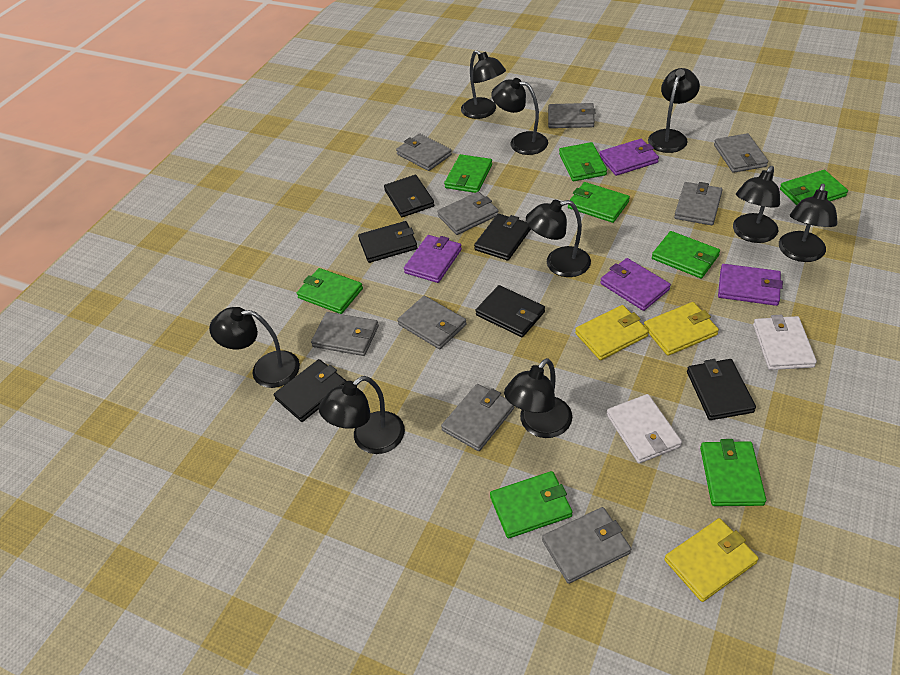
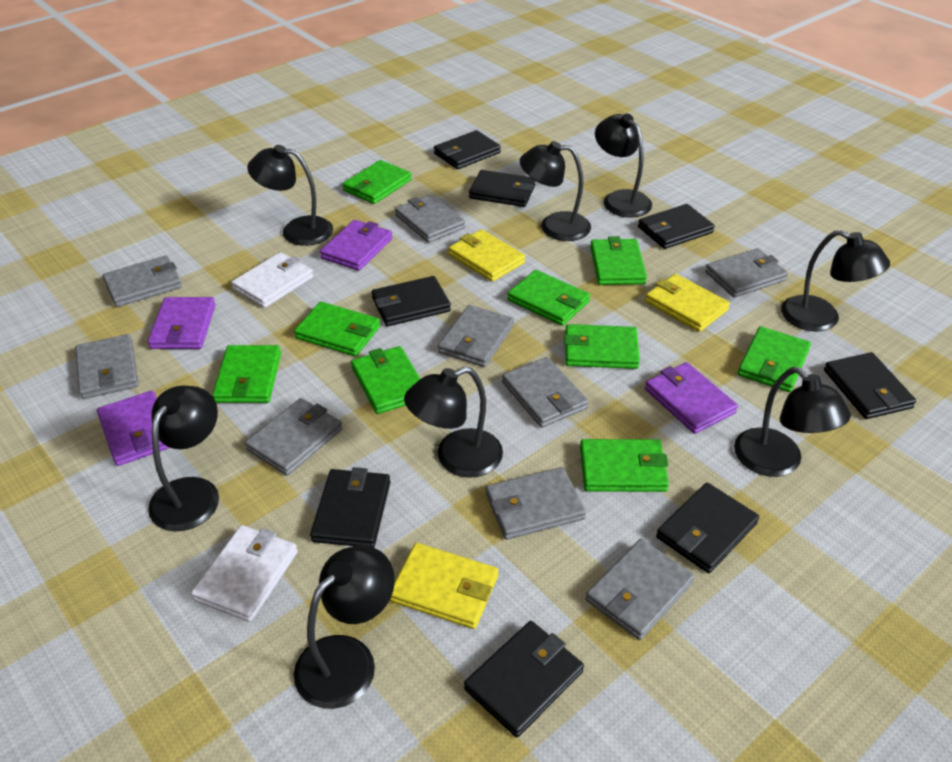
black lamp: 9 -> 8
black wallet: 6 -> 8
green wallet: 8 -> 9

